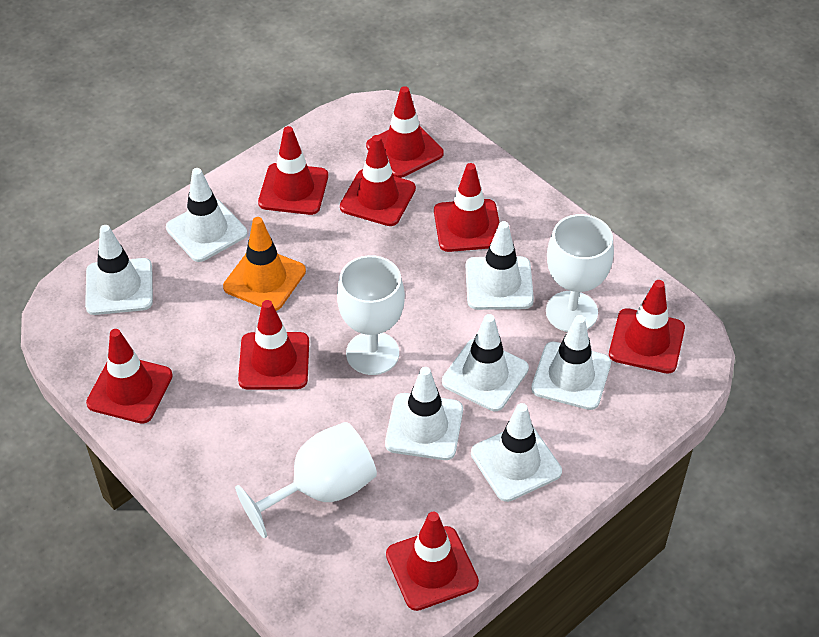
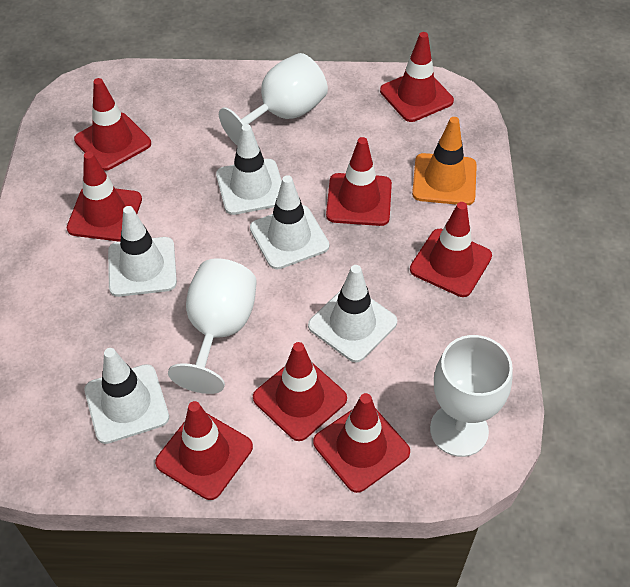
white traffic cone: 7 -> 5

